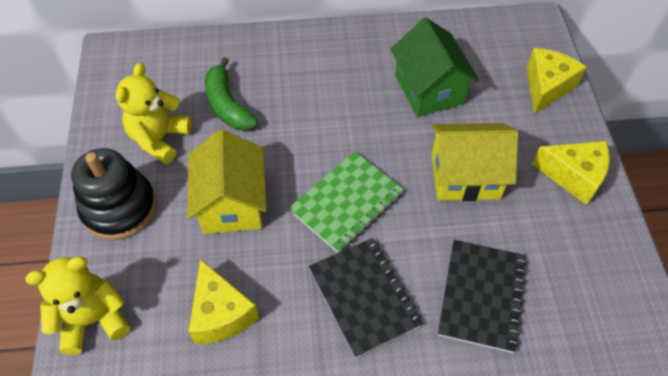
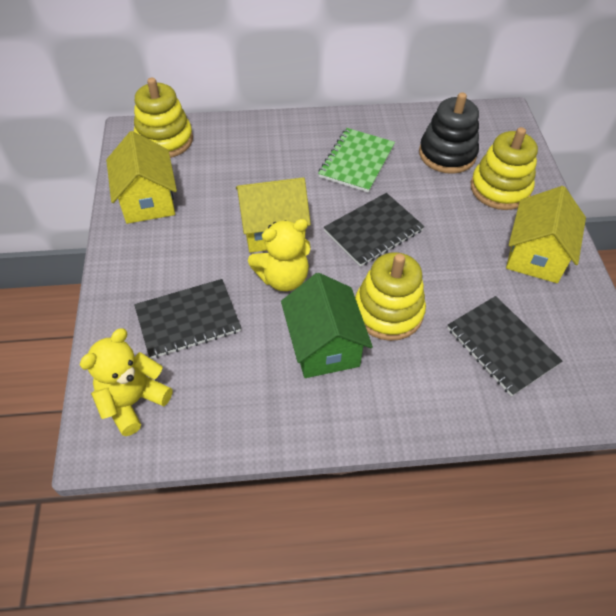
black notebook: 2 -> 3
green banana: 1 -> 0
yellow cheese: 3 -> 0
yellow house: 2 -> 3
yellow stacking toy: 0 -> 3

